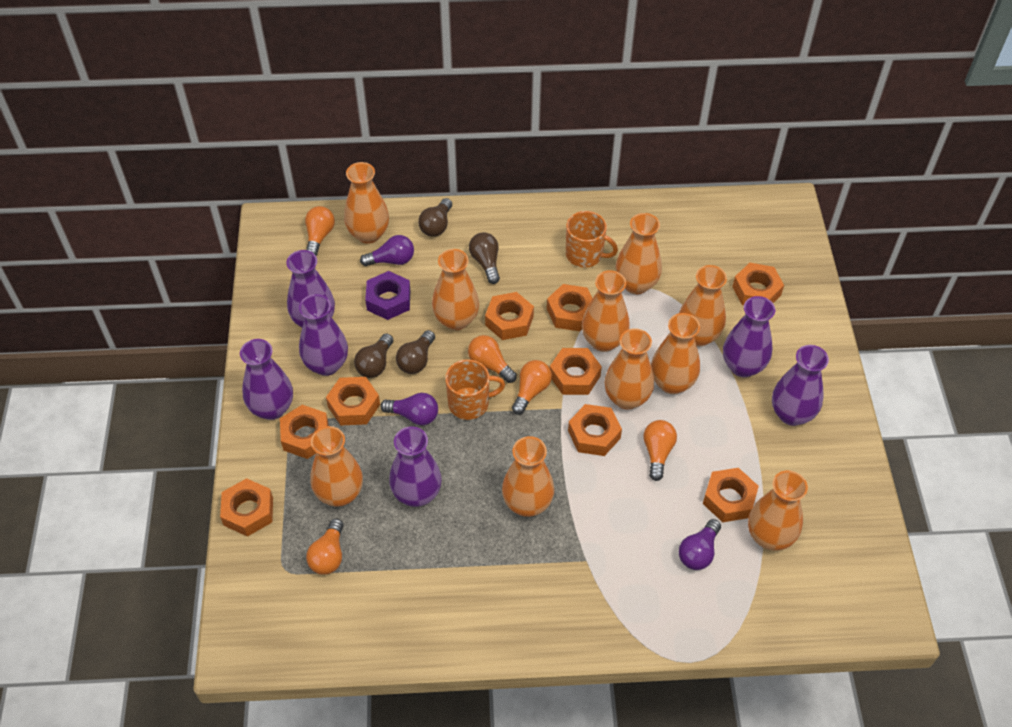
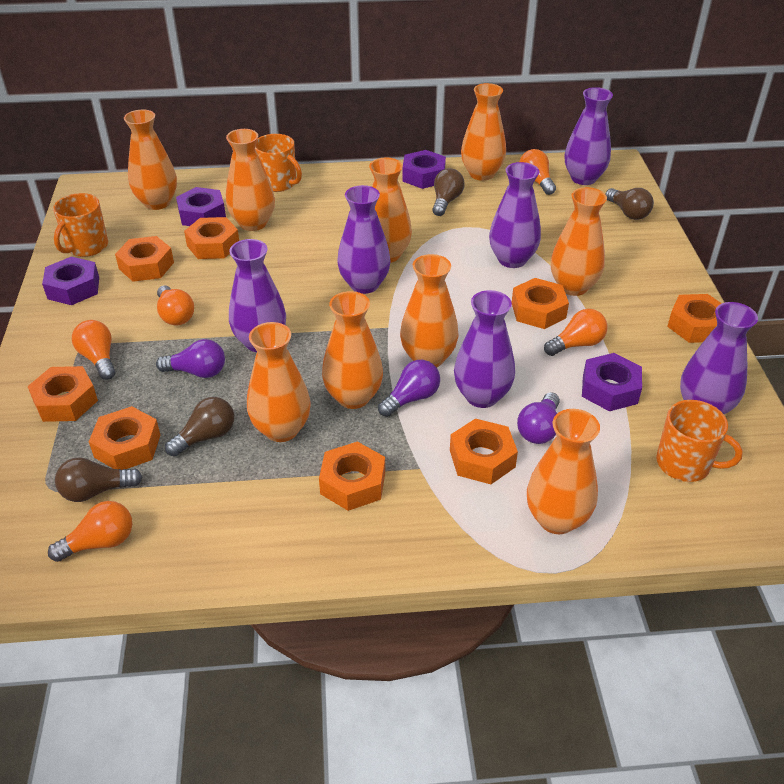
orange mug: 2 -> 3
orange nut: 9 -> 8
orange vase: 10 -> 9
purple nut: 1 -> 4

